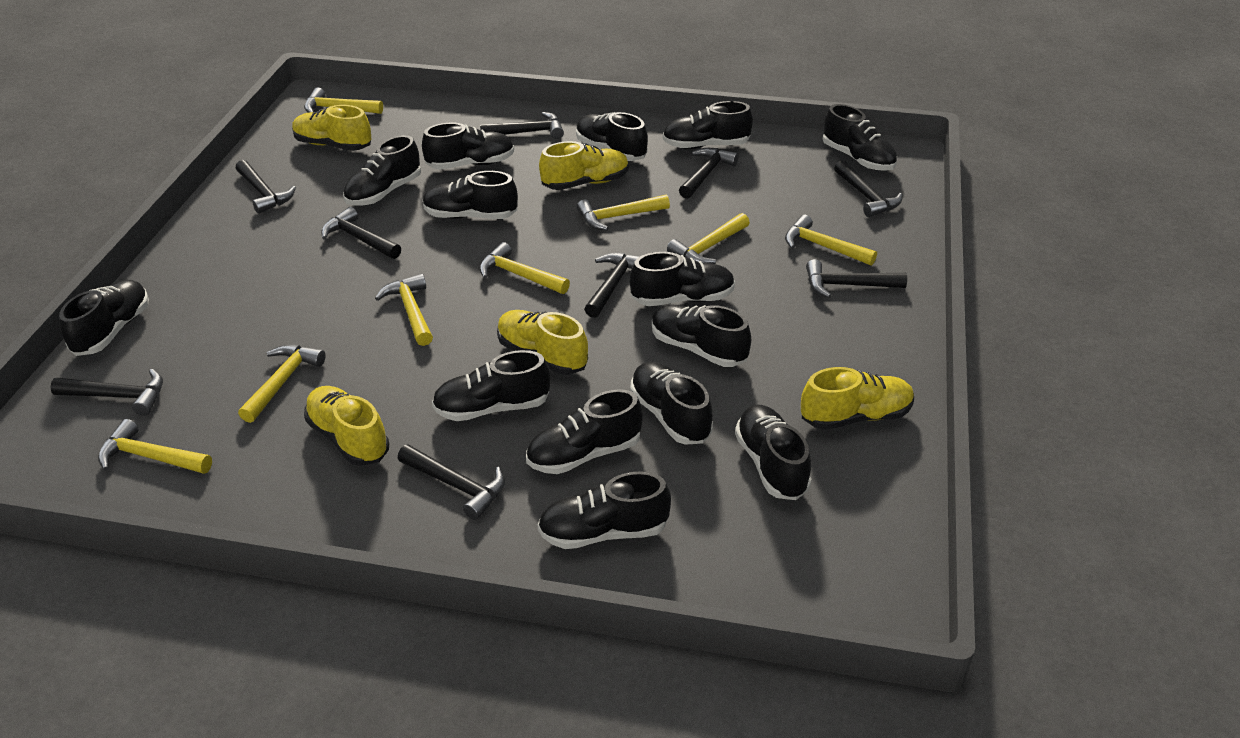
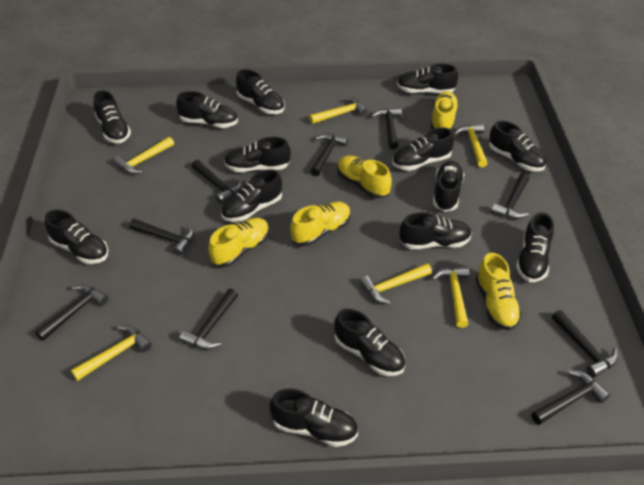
yellow hammer: 8 -> 6

